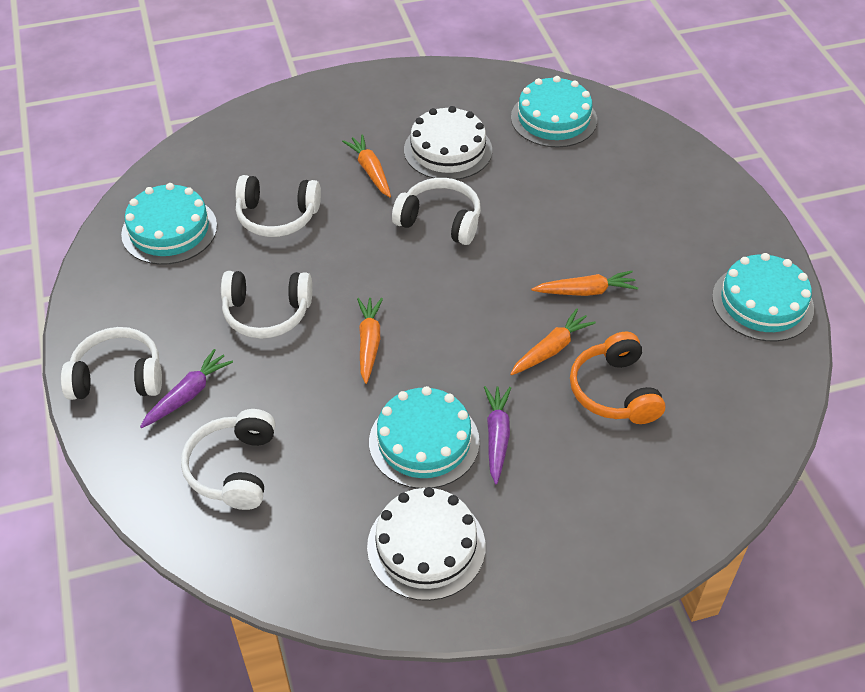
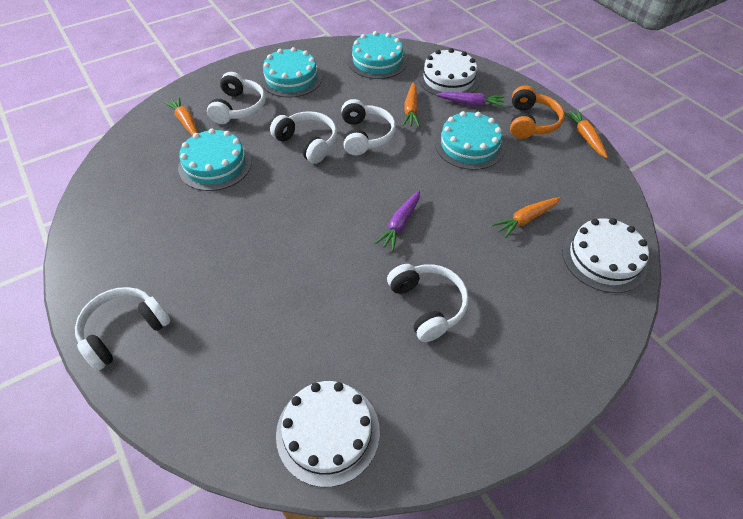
white cake: 2 -> 3

